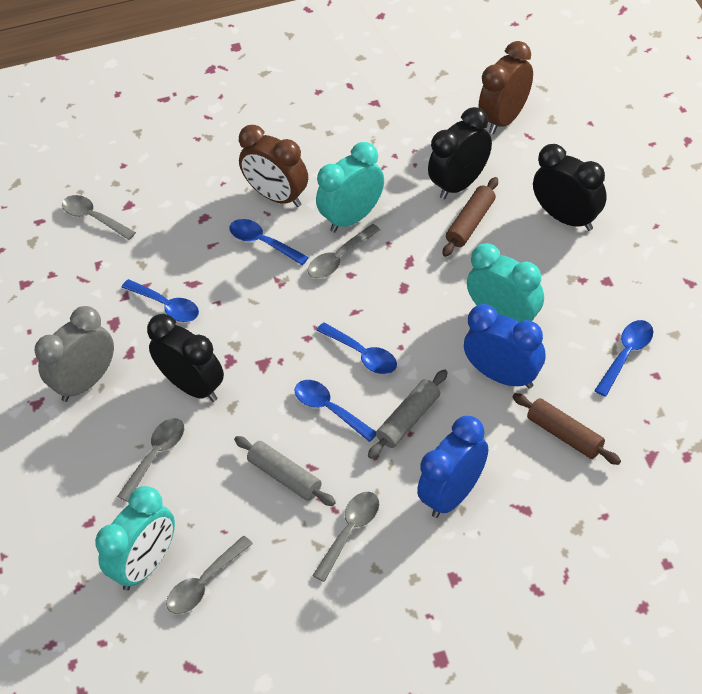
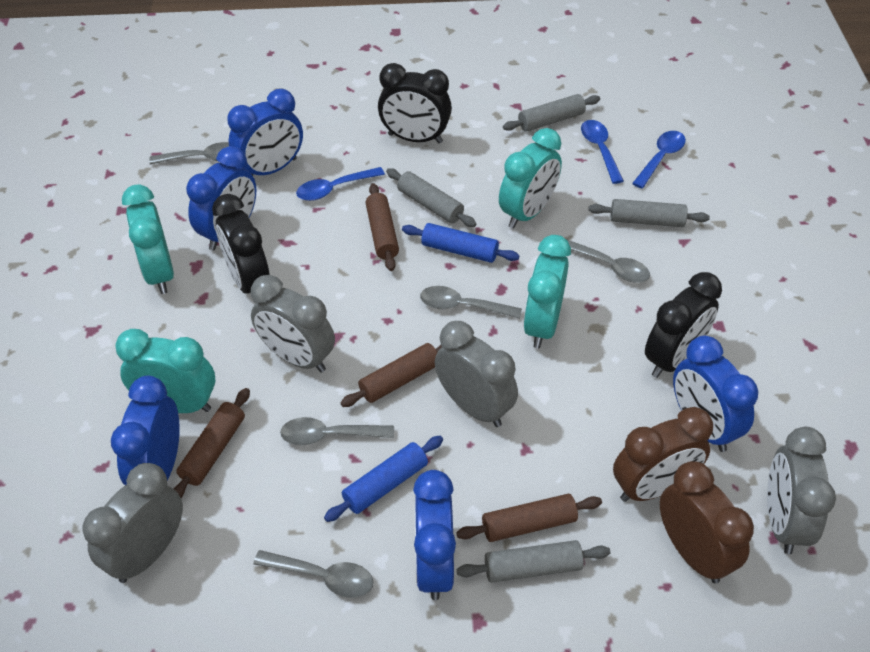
blue clock: 2 -> 5
blue rolling pin: 0 -> 2
blue spoon: 5 -> 3
brown rolling pin: 2 -> 4
grey clock: 1 -> 4
grey rolling pin: 2 -> 4
turquoise clock: 3 -> 4

